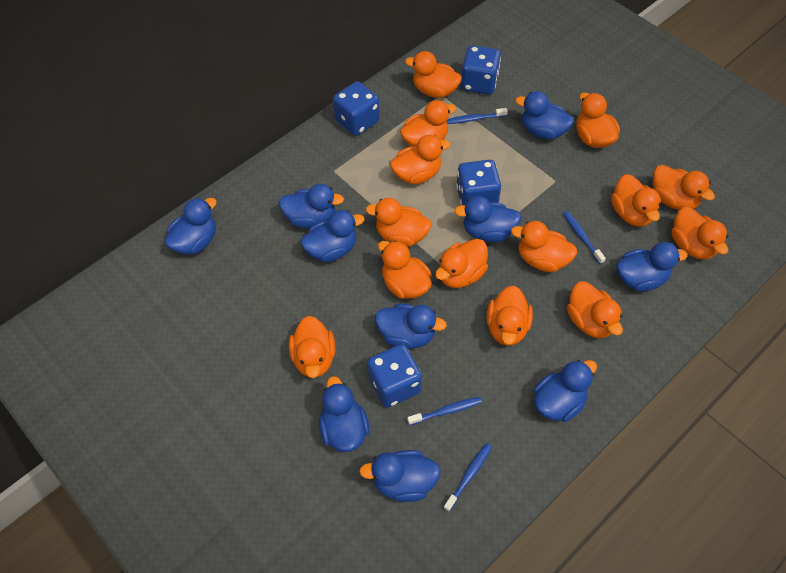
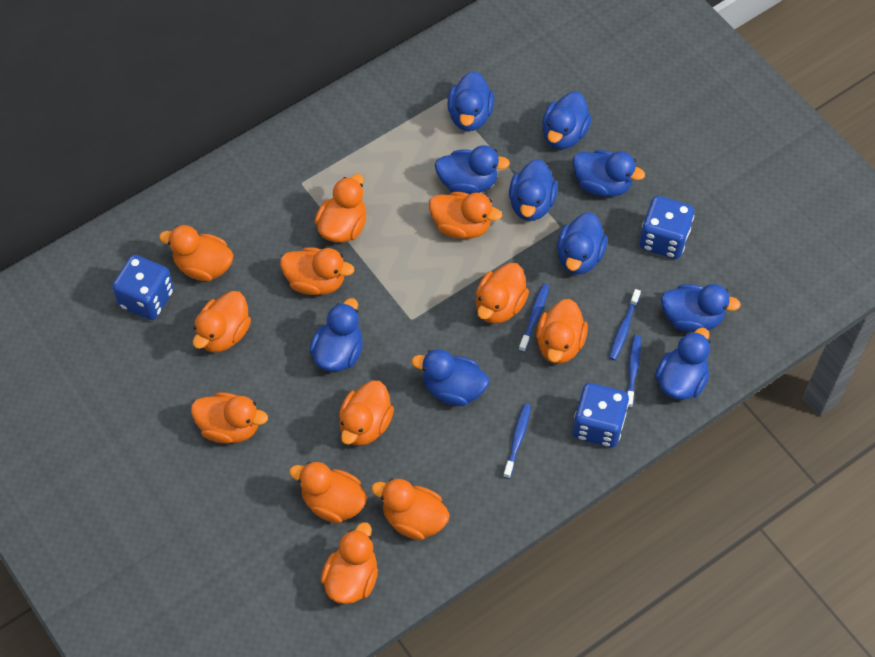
blue dice: 4 -> 3
orange duck: 14 -> 12

